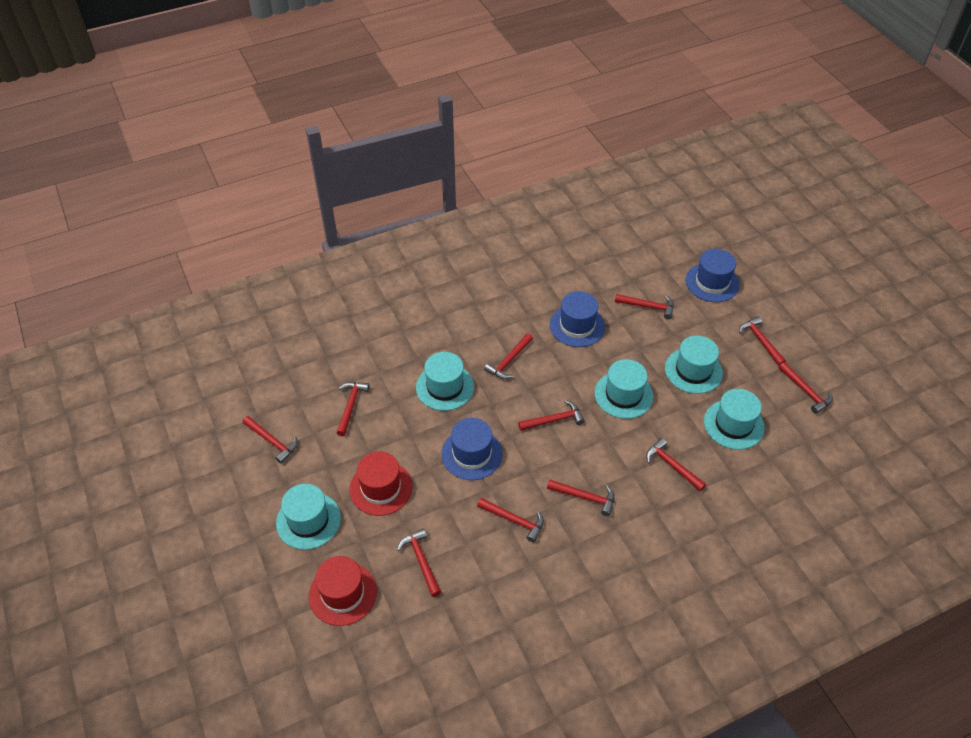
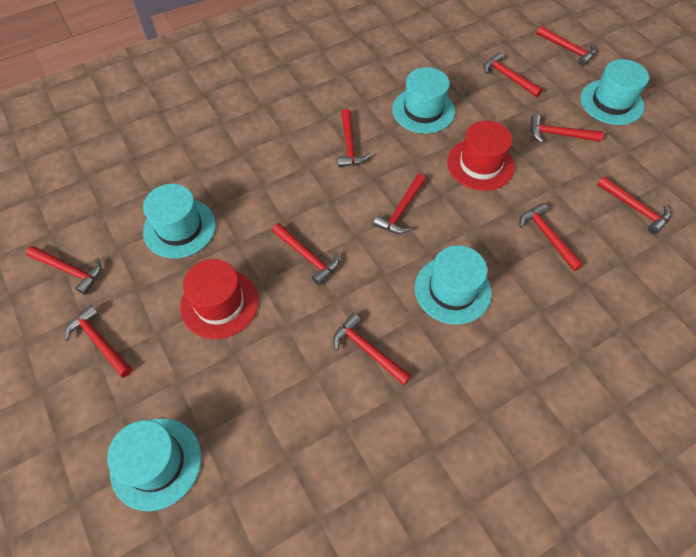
blue hat: 3 -> 0

